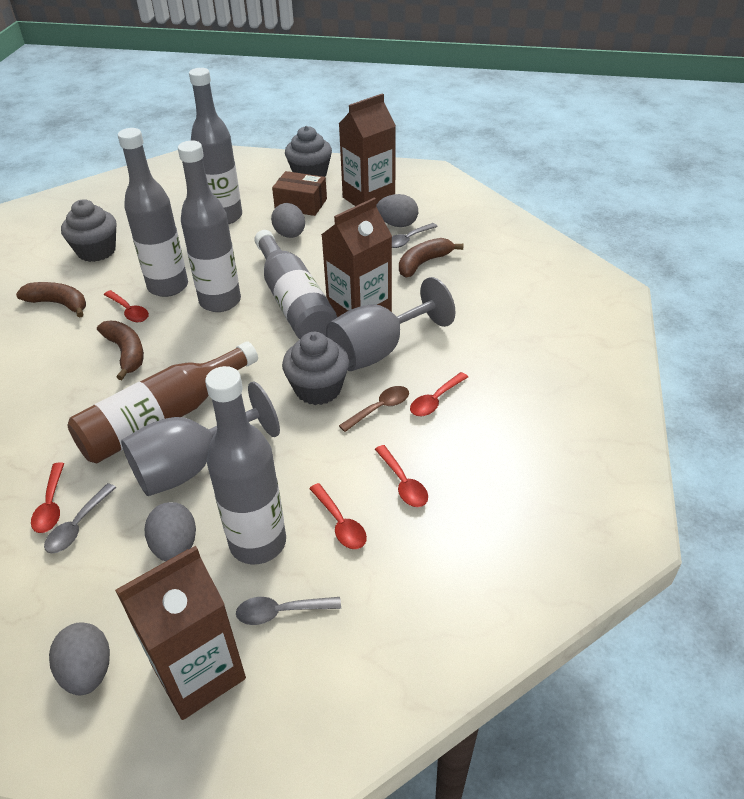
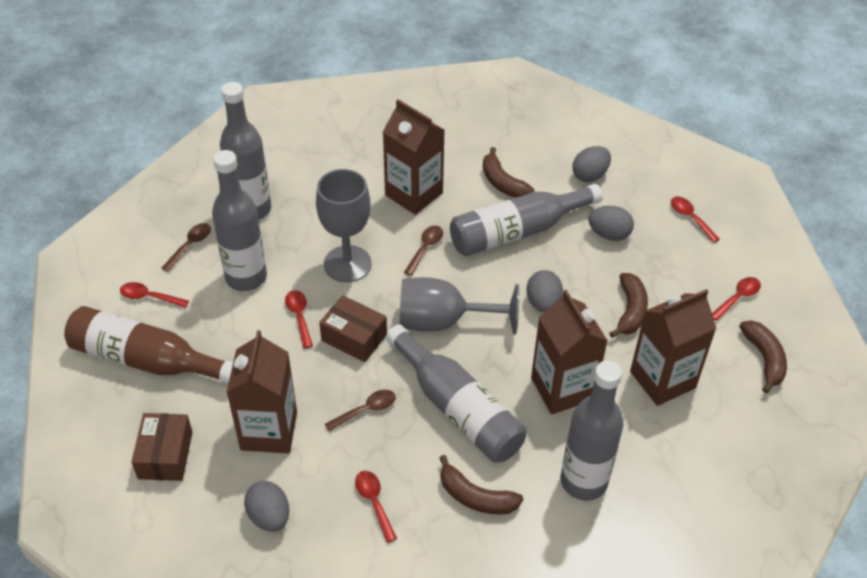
brown banana: 3 -> 4
brown box: 1 -> 2
brown carton: 3 -> 4
brown spoon: 1 -> 3
grey cupcake: 3 -> 0
grey spoon: 3 -> 0

